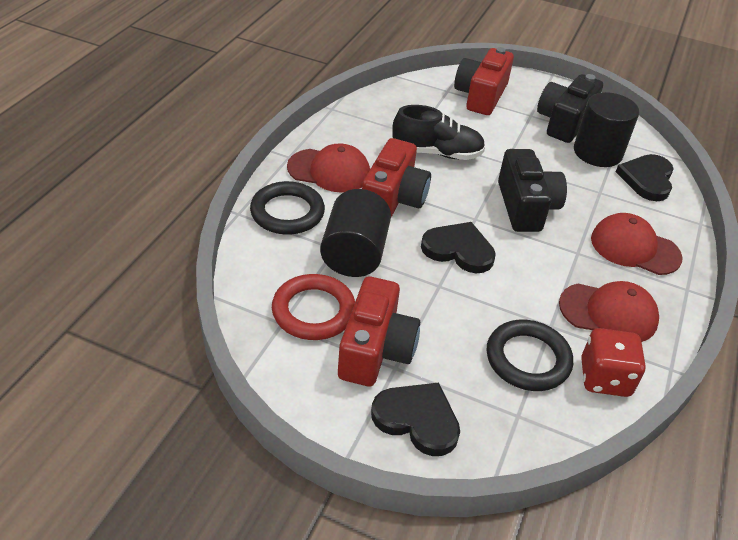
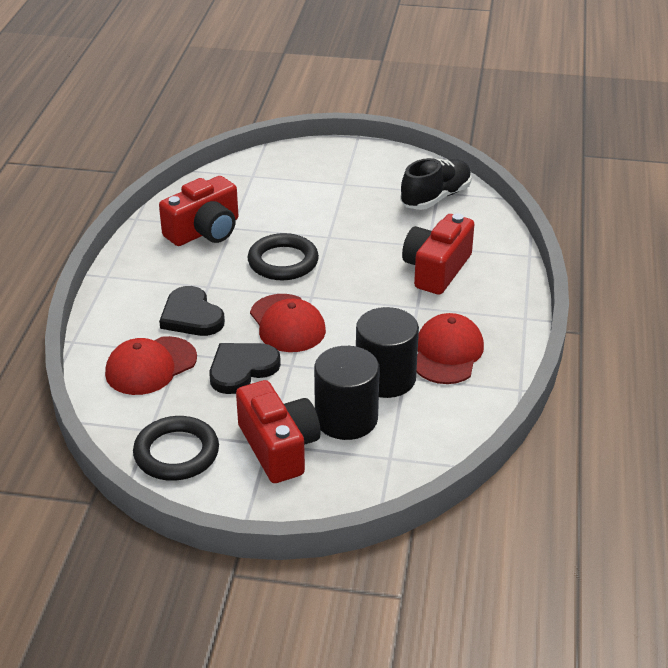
black camera: 2 -> 0
black heart: 3 -> 2
red dice: 1 -> 0
red ring: 1 -> 0

